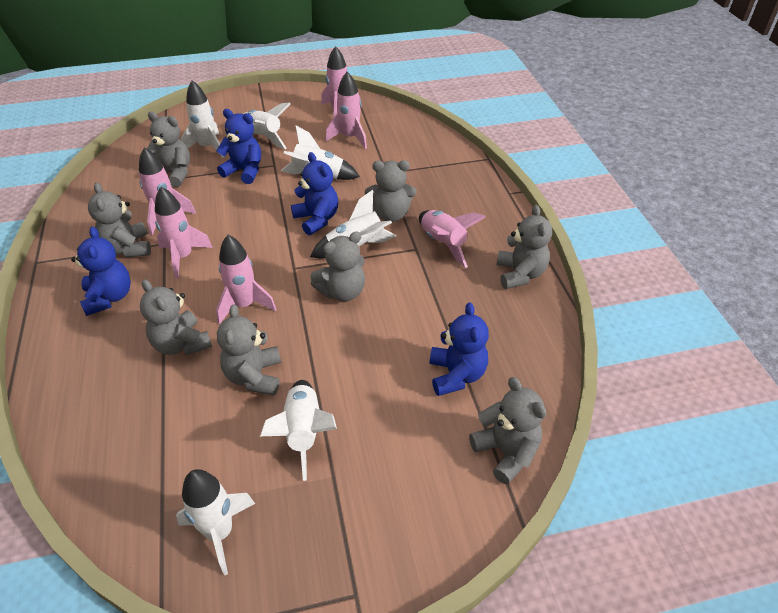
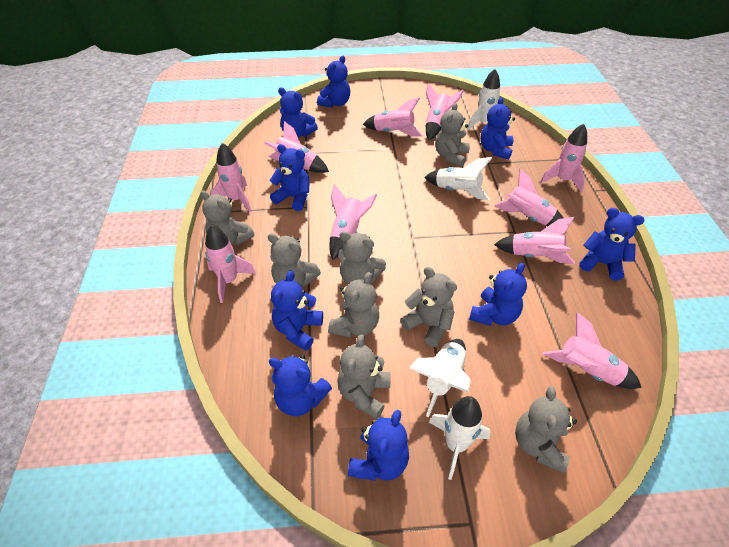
blue teddy bear: 4 -> 9
pink rocket: 6 -> 10
white rocket: 6 -> 4

